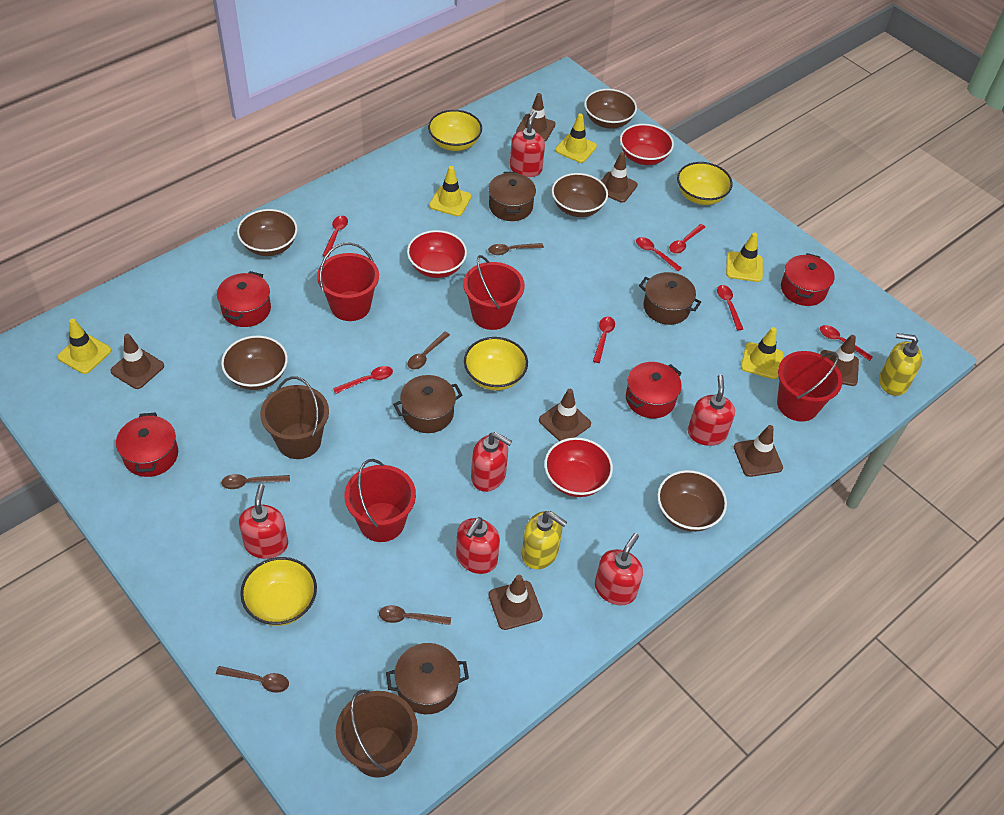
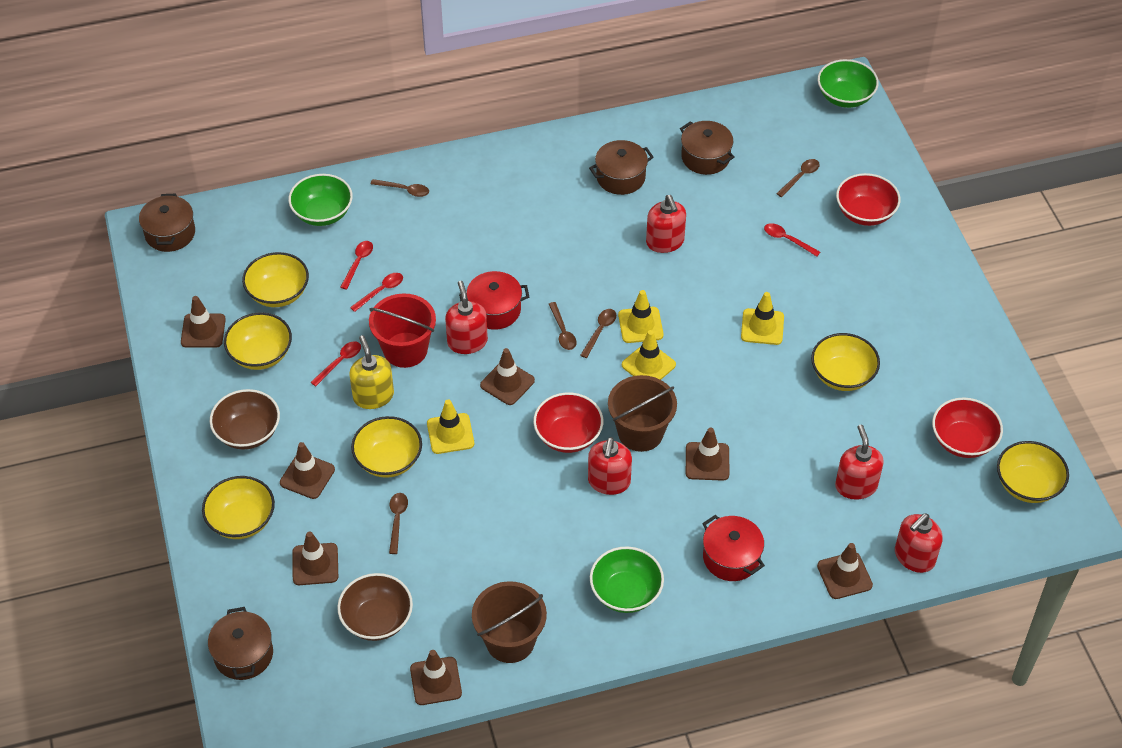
brown bowl: 5 -> 2
green bowl: 0 -> 3
red bucket: 4 -> 1
red pot: 4 -> 2
red soap dispenser: 6 -> 5
red spoon: 7 -> 4
yellow bowl: 4 -> 6
yellow soap dispenser: 2 -> 1
yellow traffic cone: 5 -> 4

